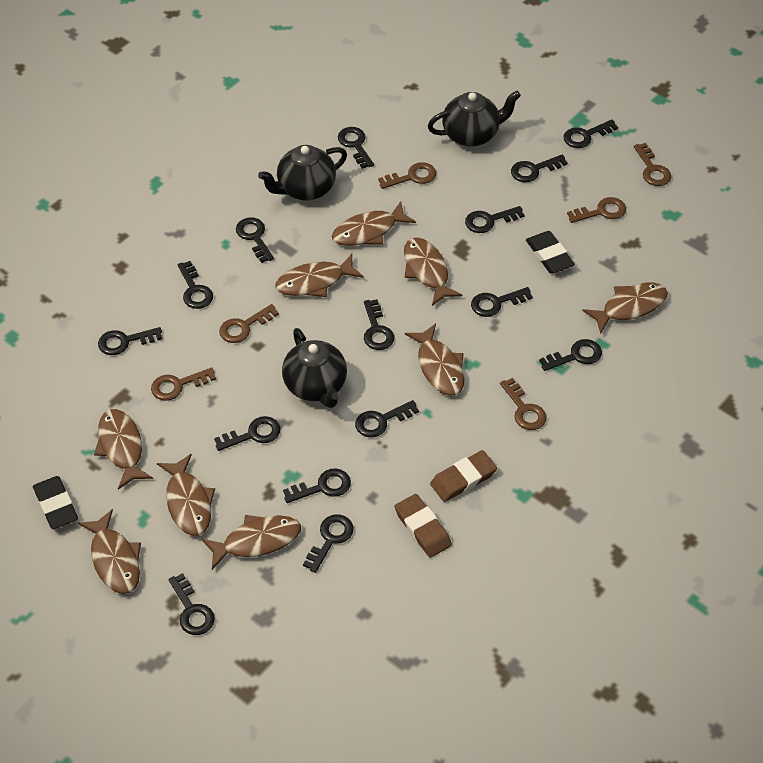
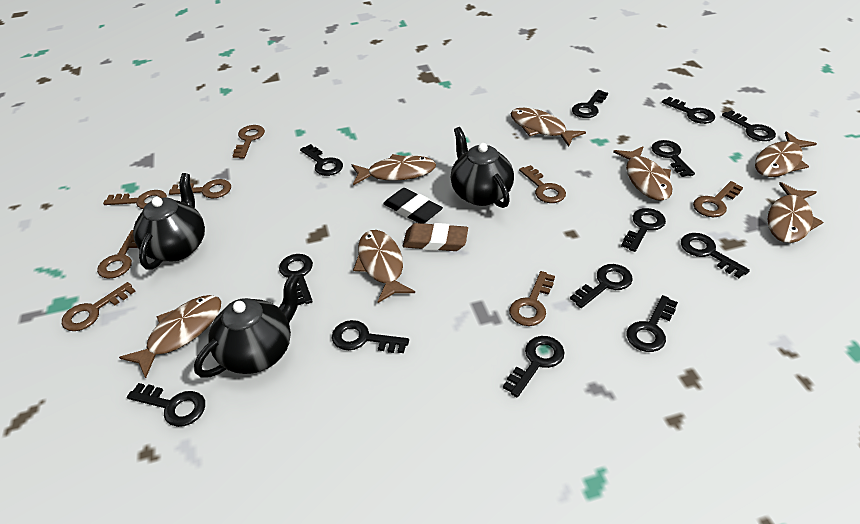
black eraser: 2 -> 1
black key: 15 -> 13
brown eraser: 2 -> 1
brown fish: 9 -> 7
brown key: 6 -> 8

